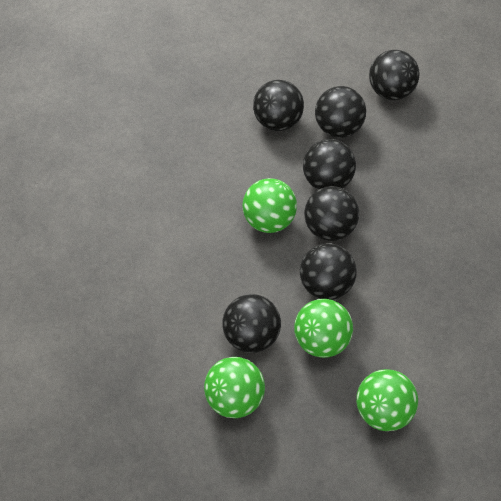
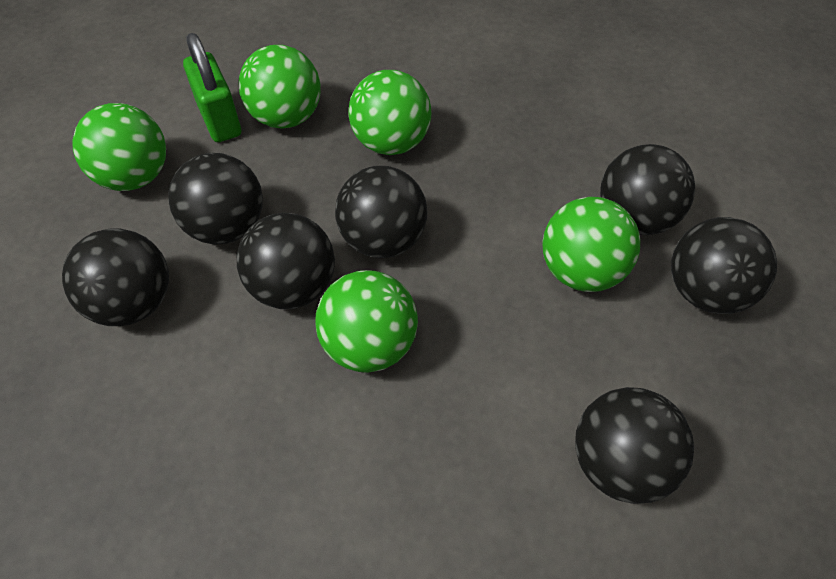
green ball: 4 -> 5
green padlock: 0 -> 1

